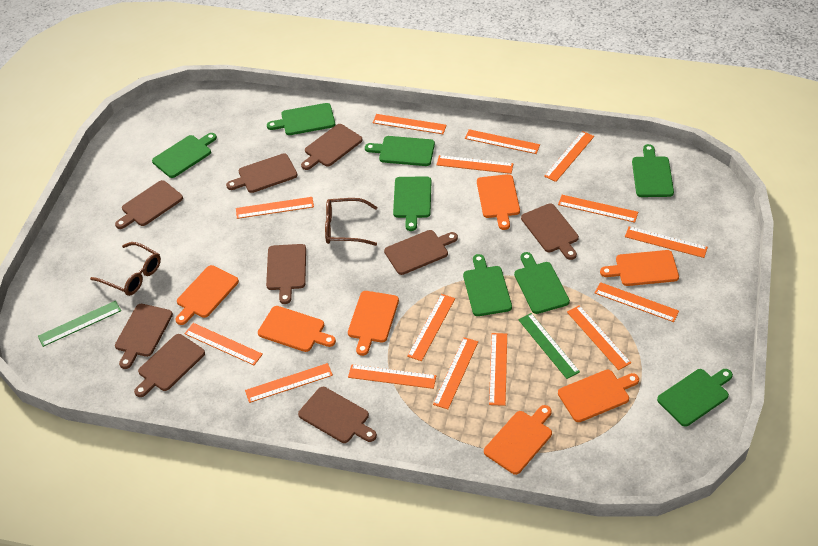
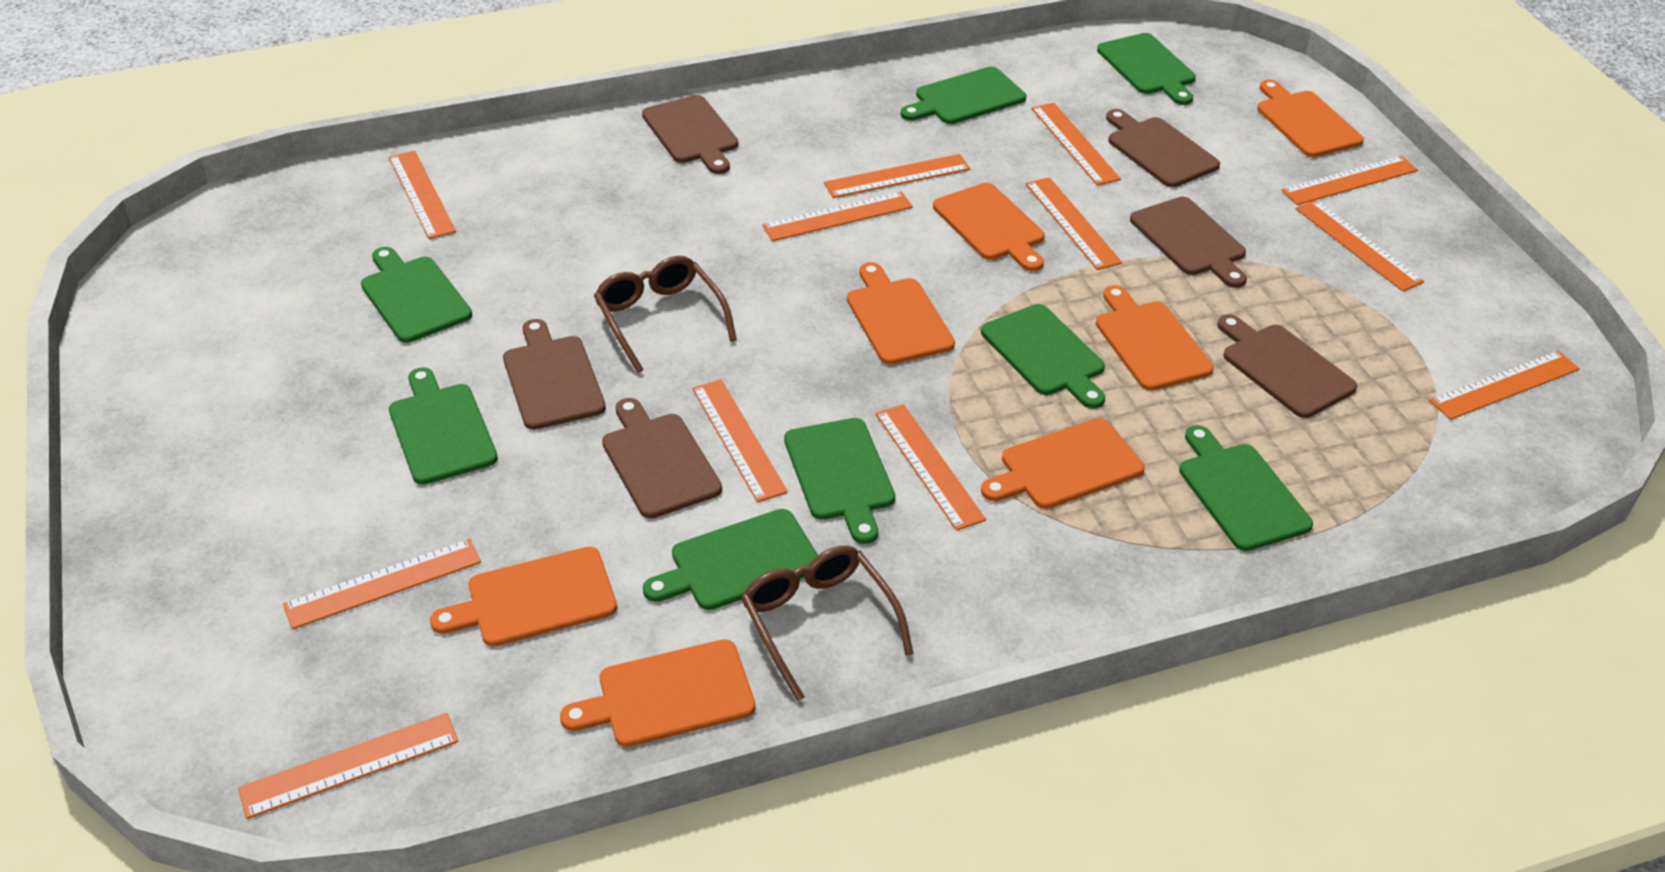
brown cutting board: 9 -> 6
green ruler: 2 -> 0
orange ruler: 15 -> 12

